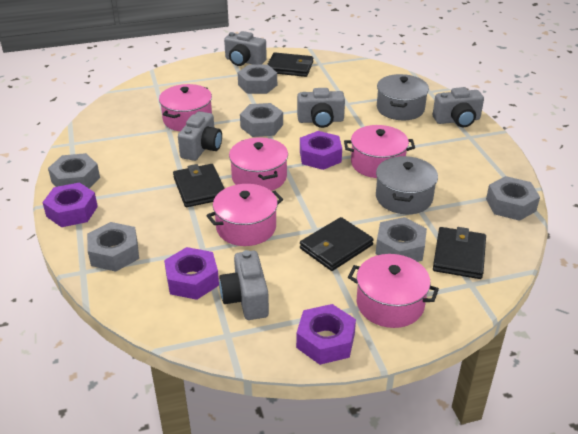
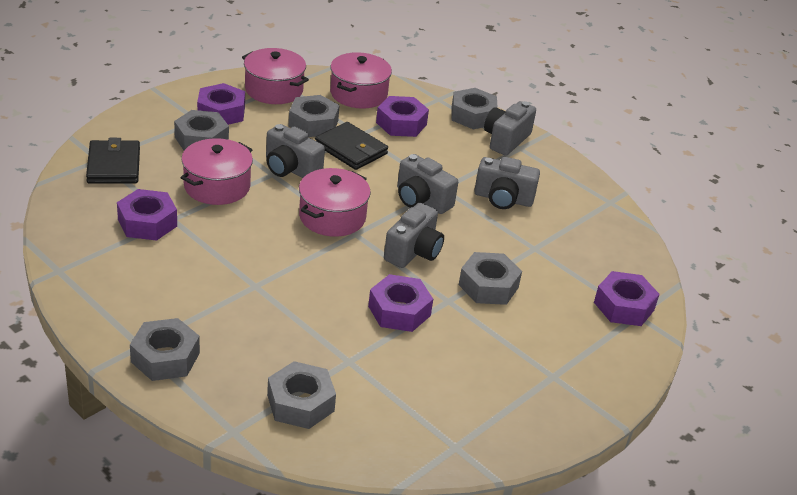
black wallet: 4 -> 2
grey pot: 2 -> 0
pink pot: 5 -> 4
purple nut: 4 -> 5

